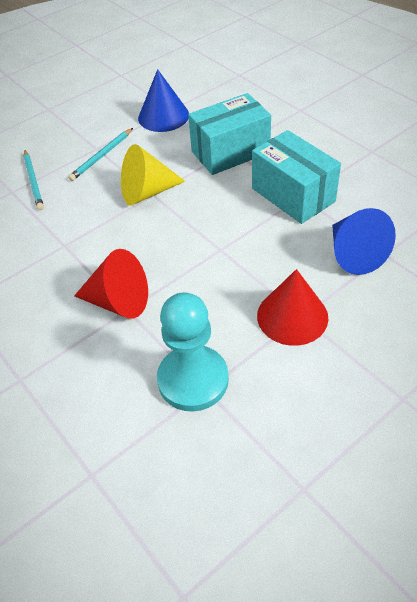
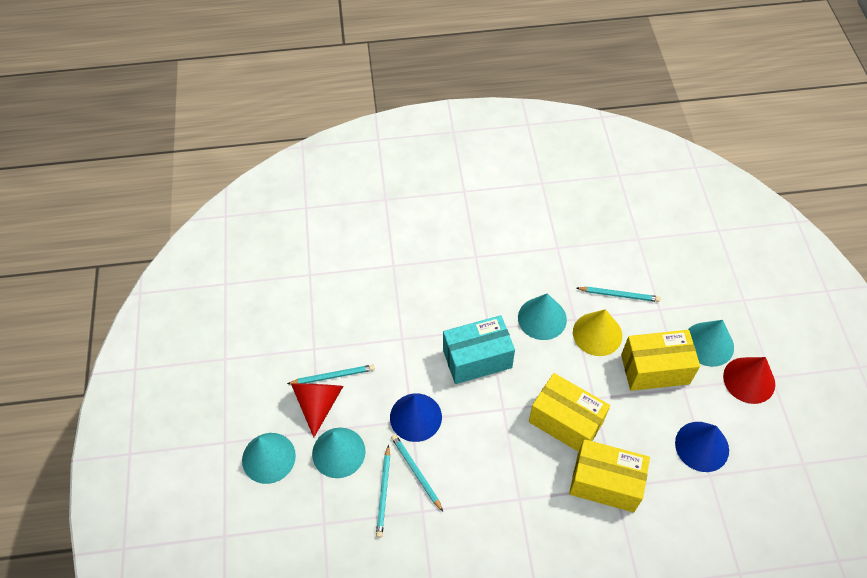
turquoise box: 2 -> 1
turquoise cone: 0 -> 4
turquoise pawn: 1 -> 0
turquoise pencil: 2 -> 4
yellow box: 0 -> 3

